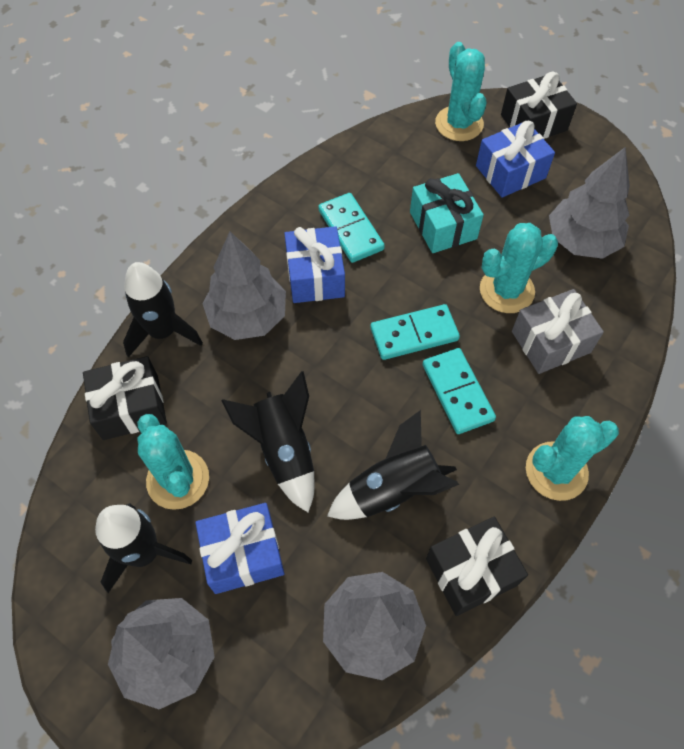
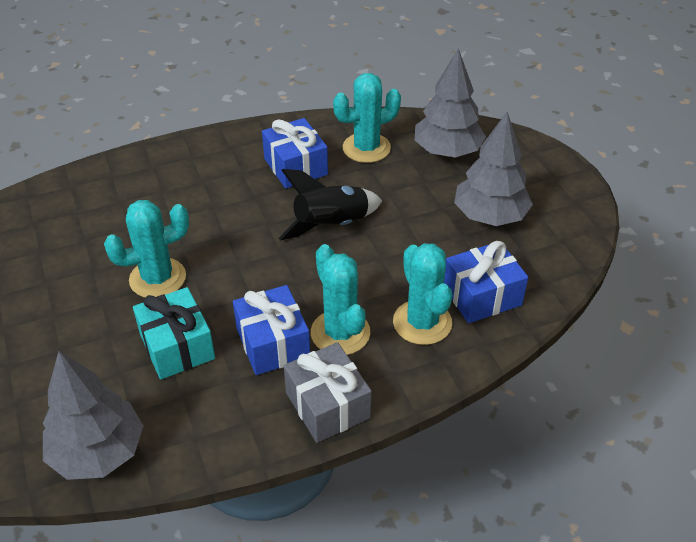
black gift: 3 -> 0
black rocket: 4 -> 1
grey tree: 4 -> 3
turquoise domino: 3 -> 0

